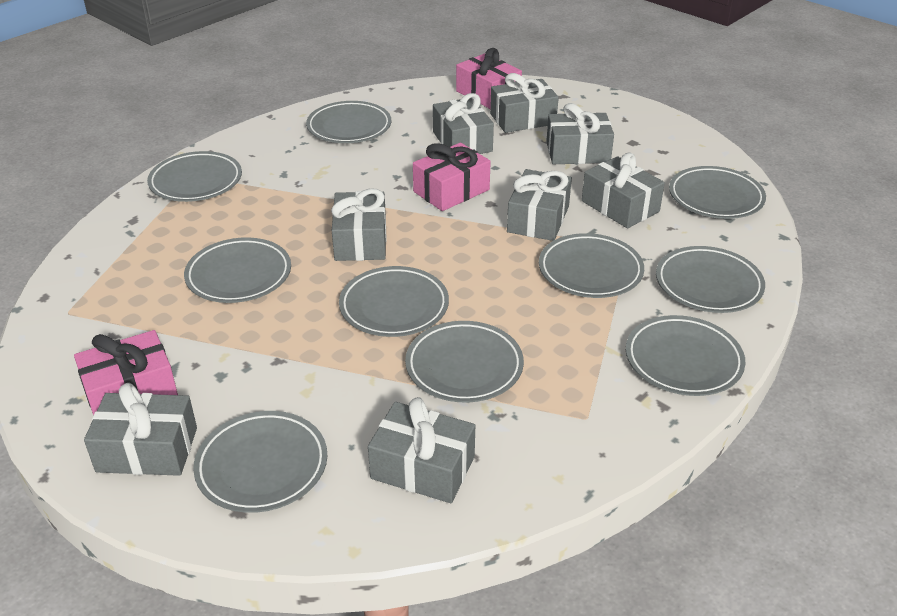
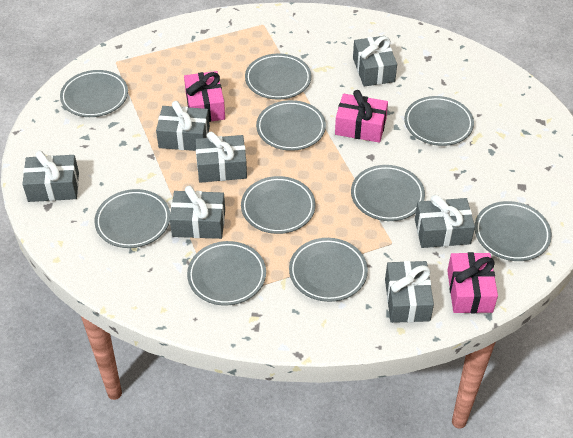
grey gift: 8 -> 7

